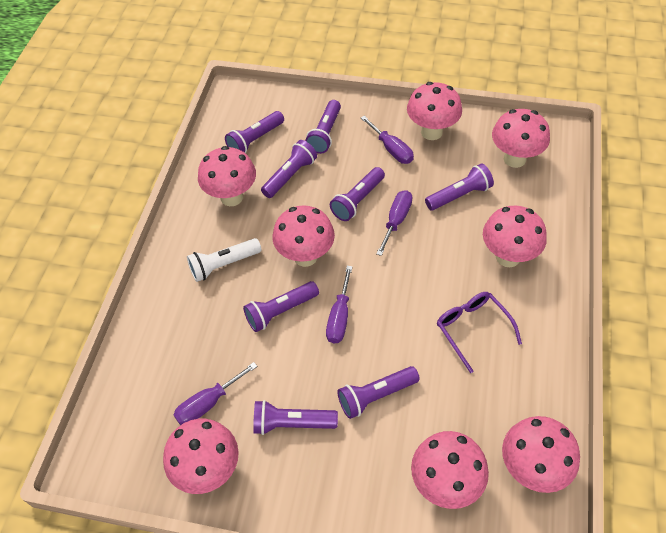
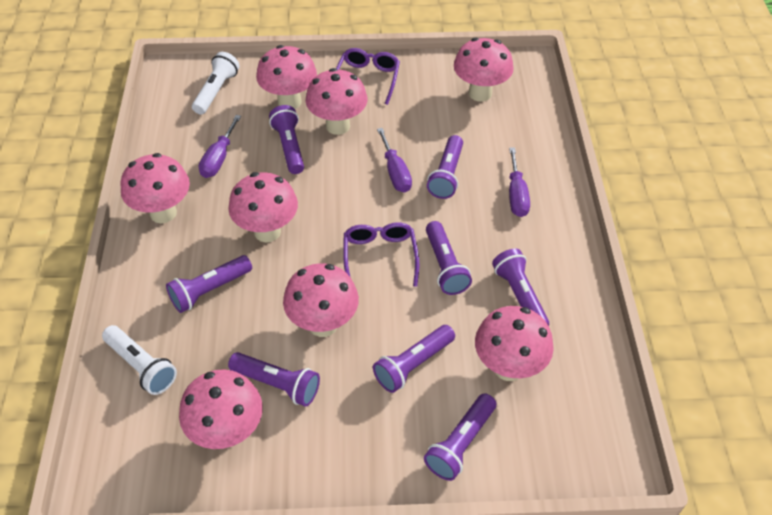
purple glasses: 1 -> 2
purple screwdriver: 4 -> 3
white flashlight: 1 -> 2

